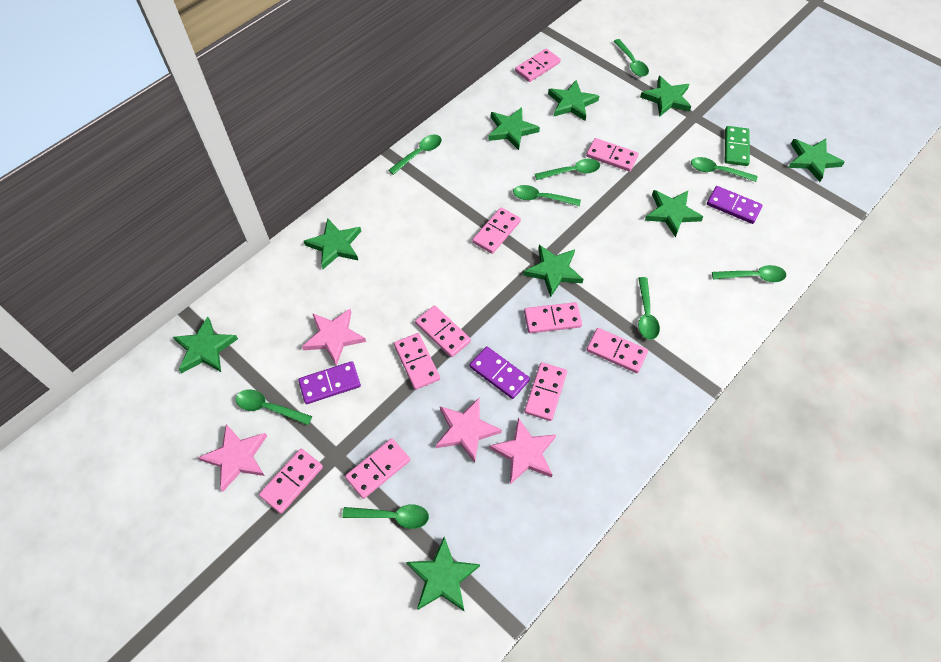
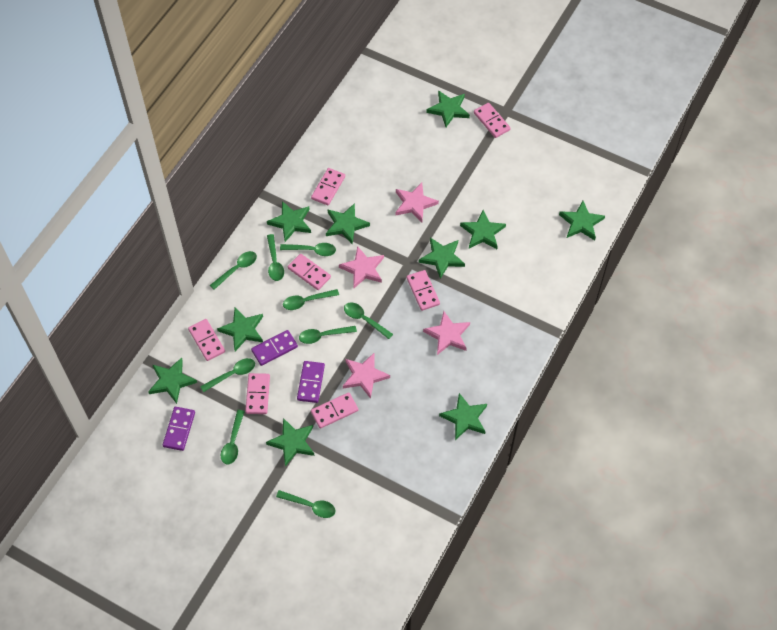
green domino: 1 -> 0
green star: 9 -> 10
pink domino: 10 -> 7

